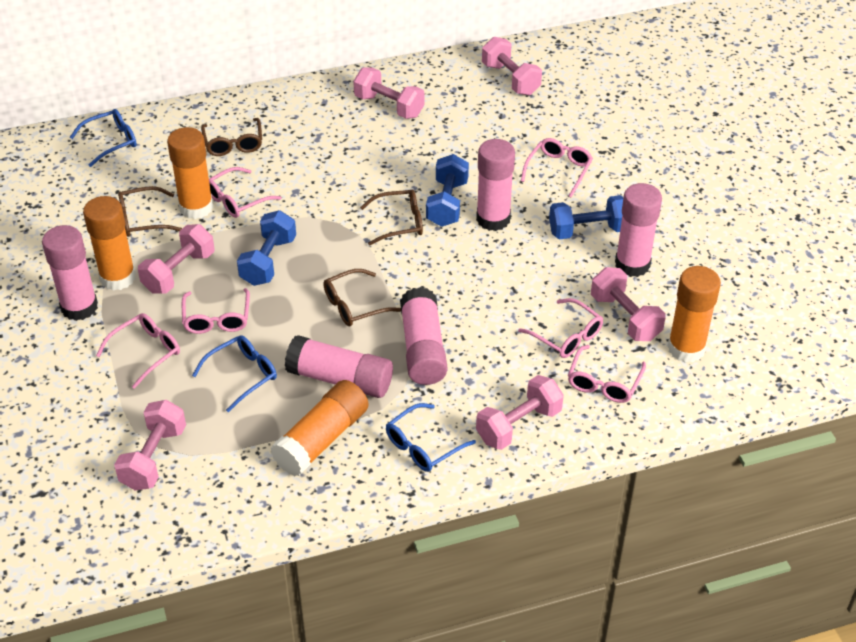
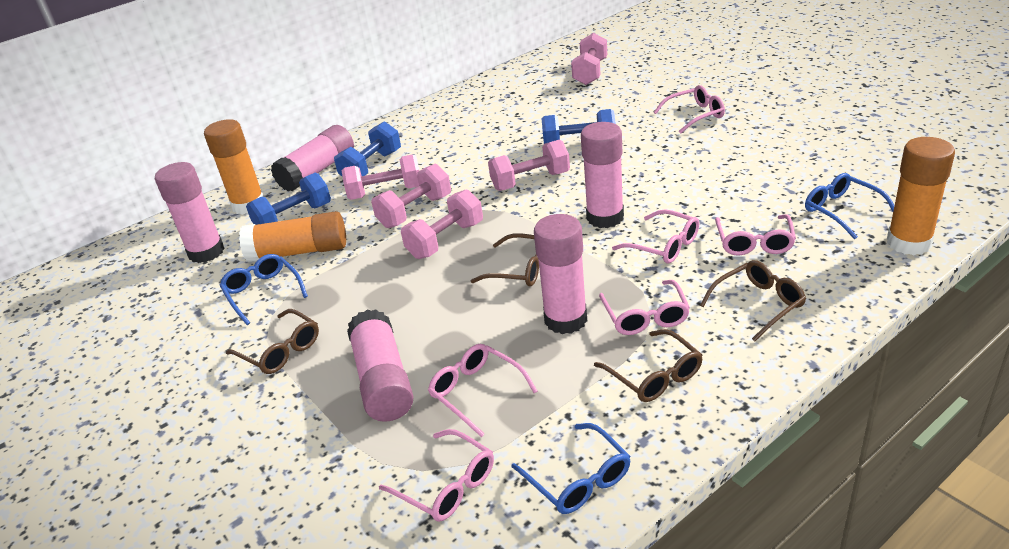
orange glue stick: 4 -> 3
pink dumbbell: 6 -> 5

